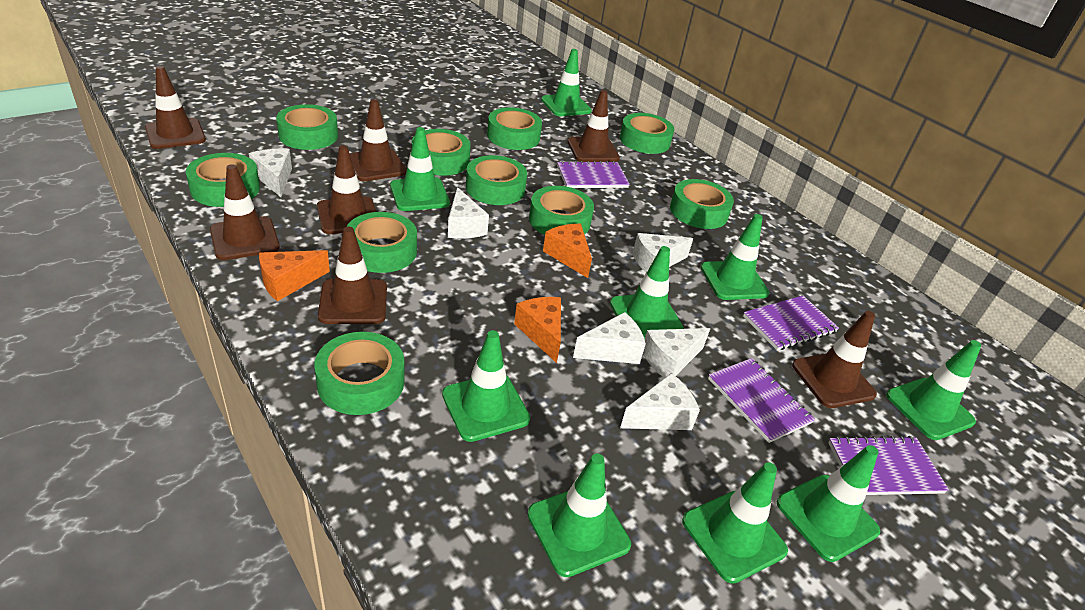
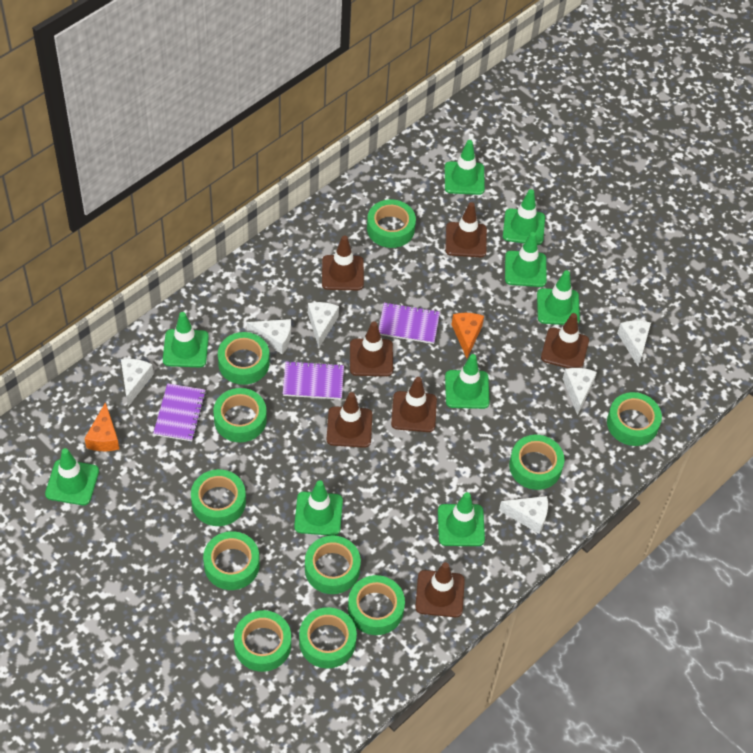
green tape: 10 -> 11
orange cheese: 3 -> 2
purple notebook: 4 -> 3

